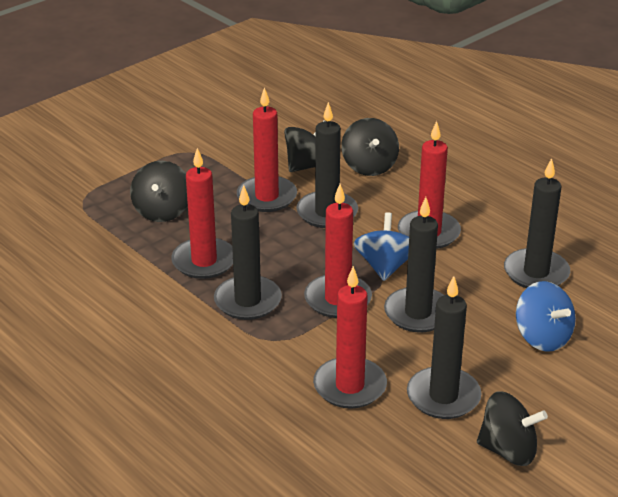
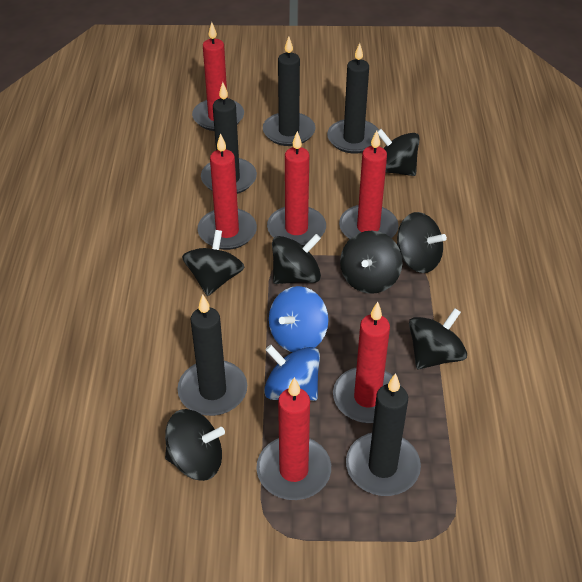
black spinning top: 4 -> 7
red candle: 5 -> 6

